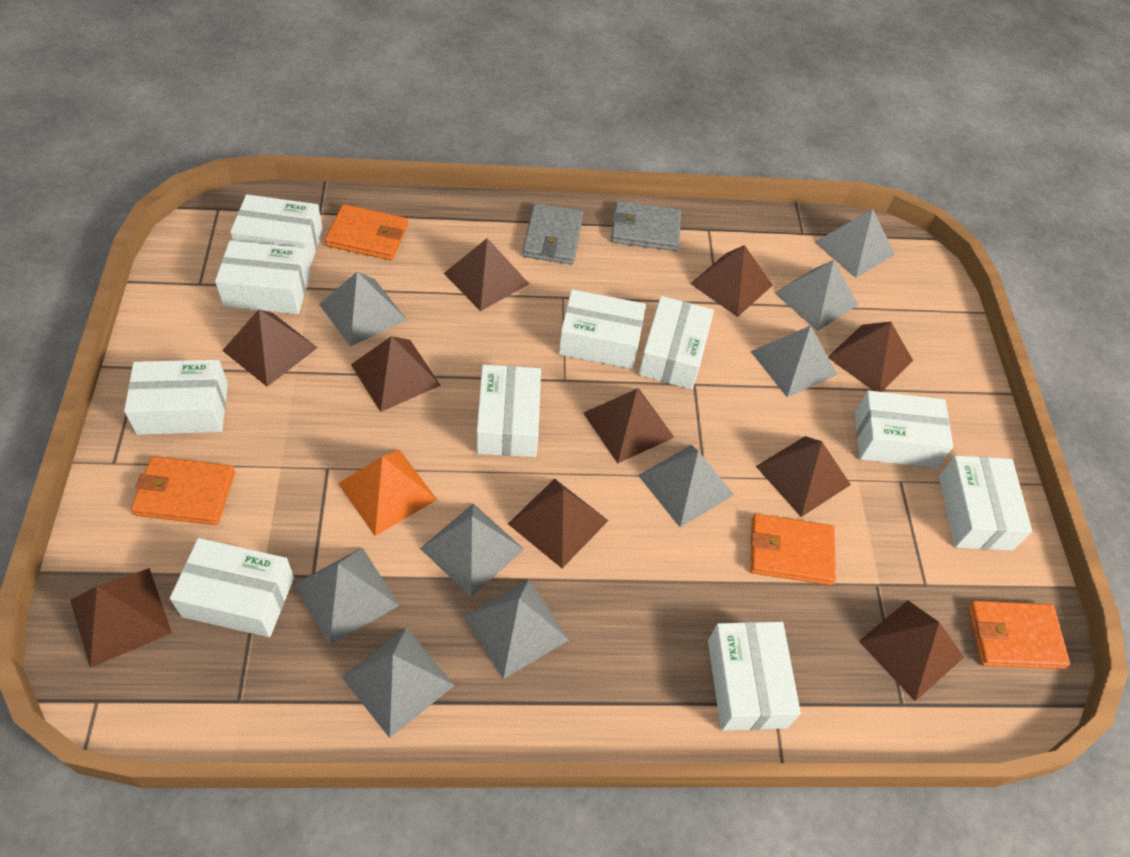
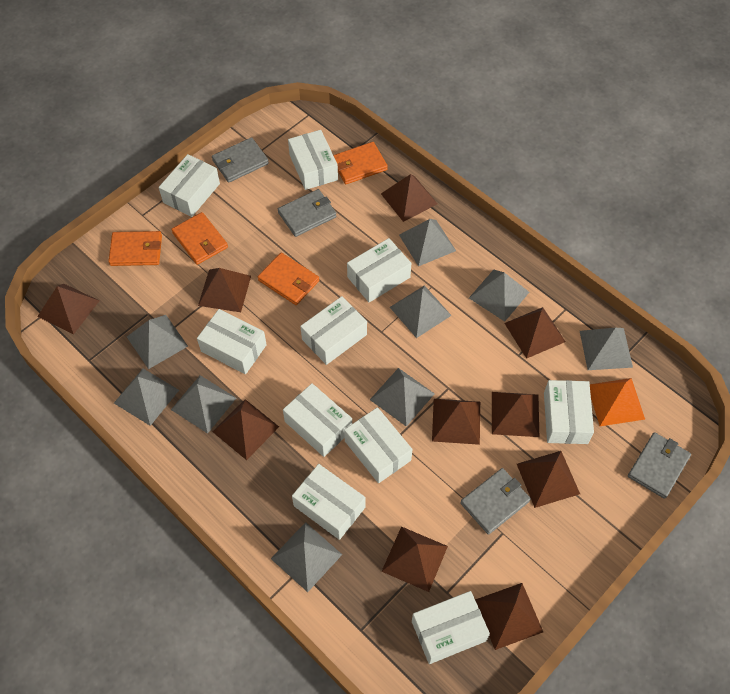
grey wallet: 2 -> 4

